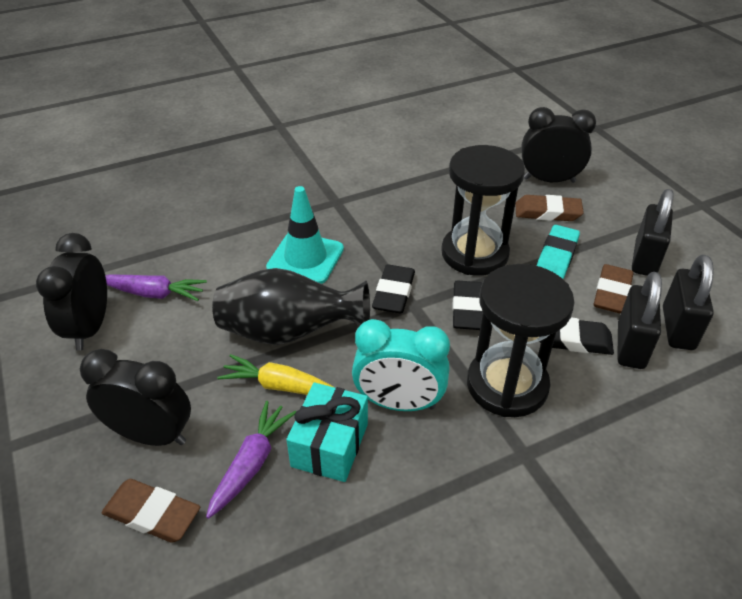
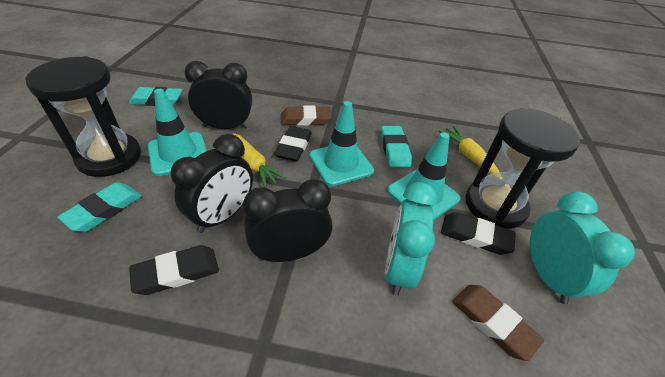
black padlock: 3 -> 0
black vase: 1 -> 0
brown eraser: 3 -> 2
purple carrot: 2 -> 0
turquoise clock: 1 -> 2
turquoise eraser: 1 -> 3
turquoise gift: 1 -> 0
turquoise traffic cone: 1 -> 3
yellow carrot: 1 -> 2

